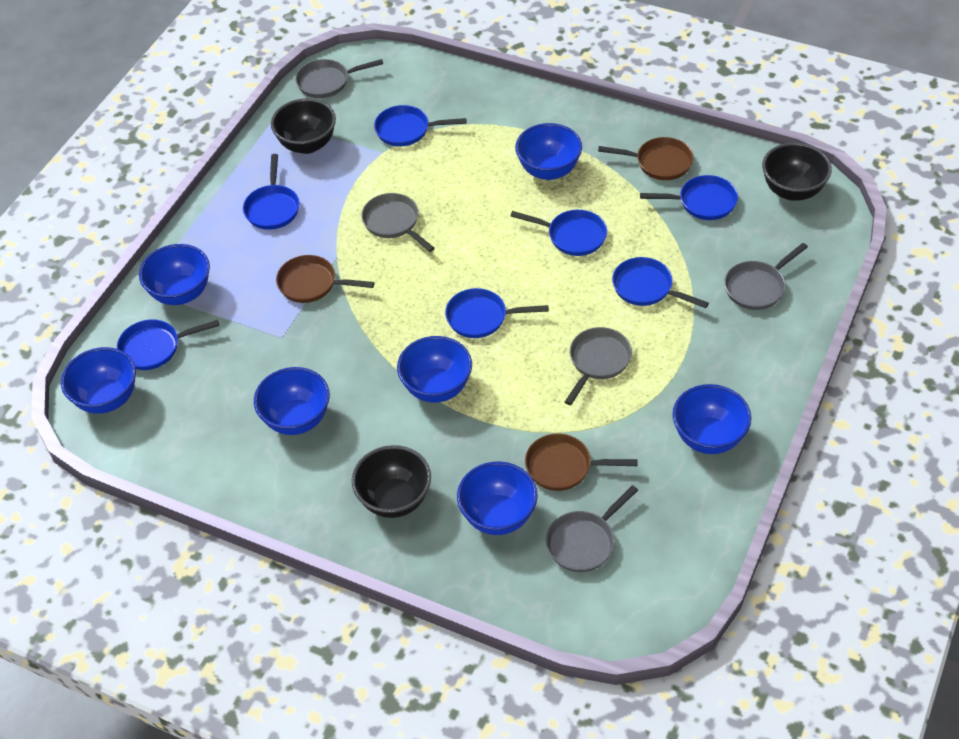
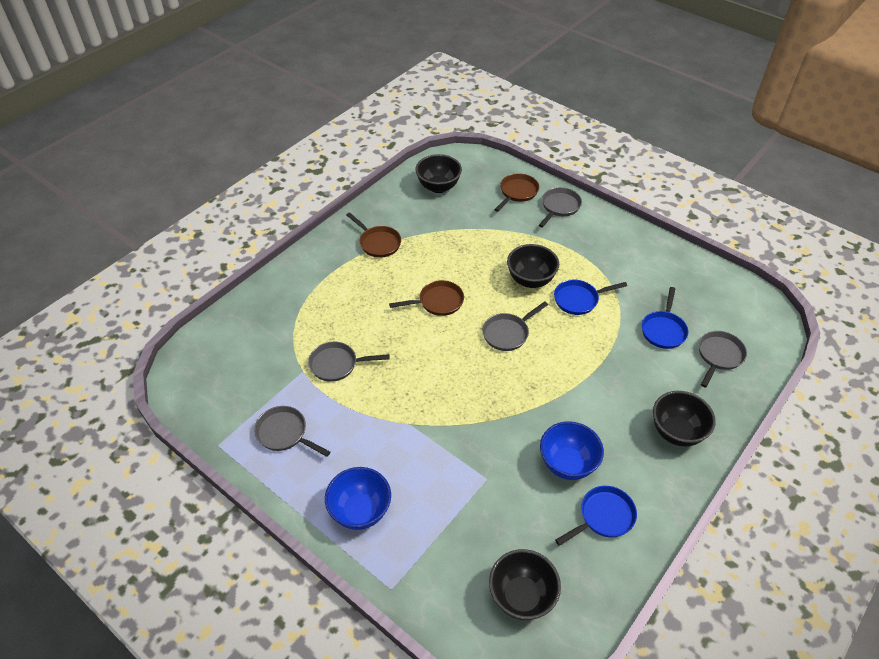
black bowl: 3 -> 4
blue bowl: 7 -> 2
blue pan: 7 -> 3

